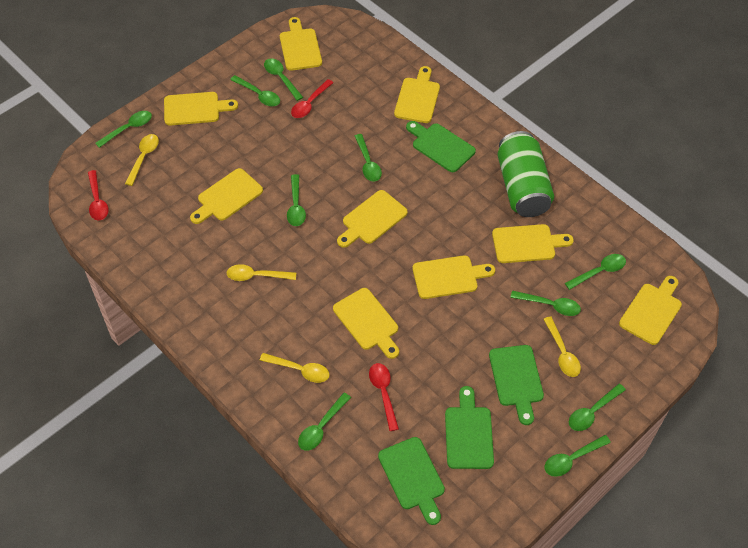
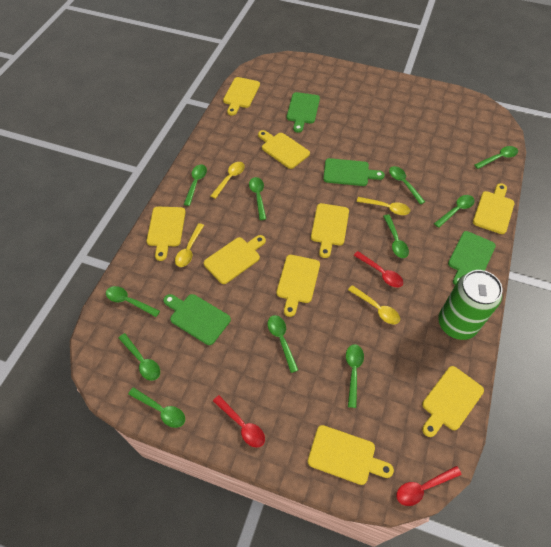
green spoon: 10 -> 11

